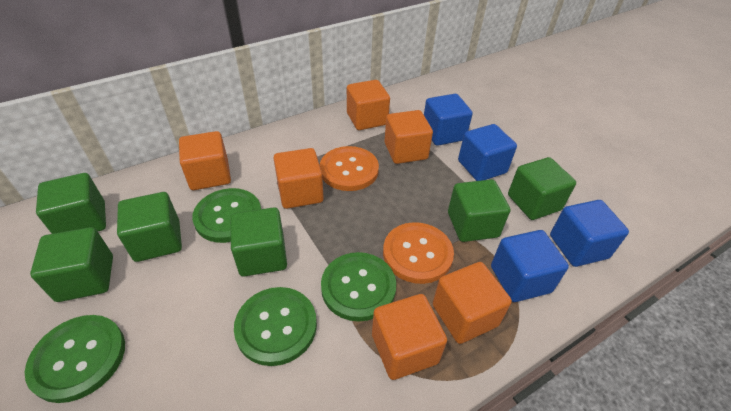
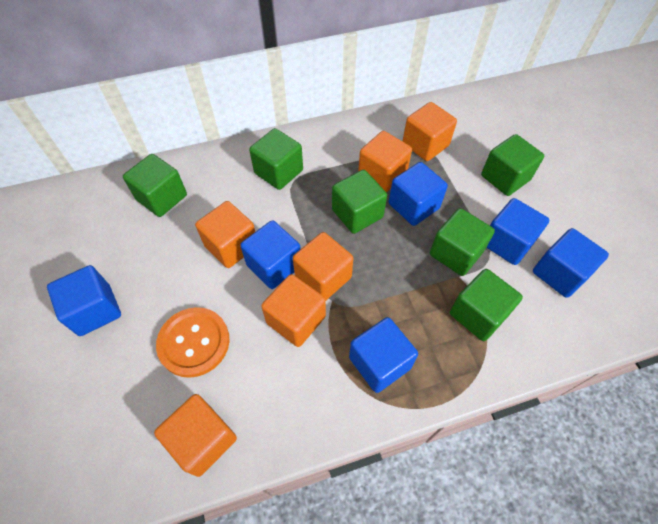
blue cube: 4 -> 6
green button: 4 -> 0
orange button: 2 -> 1

